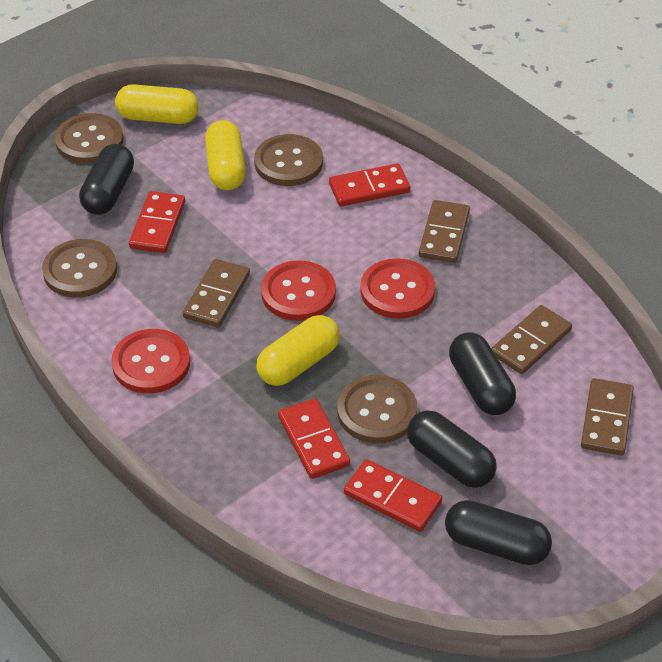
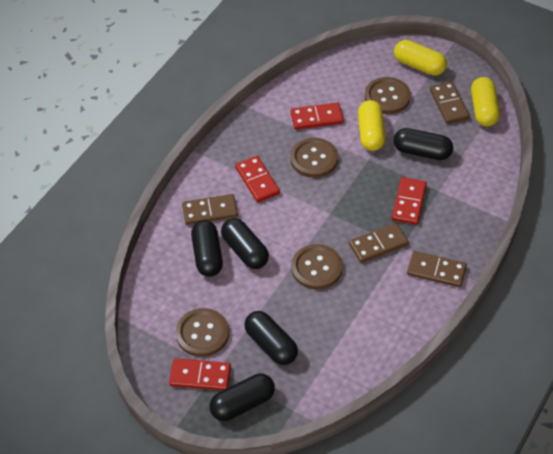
black capsule: 4 -> 5
red button: 3 -> 0

